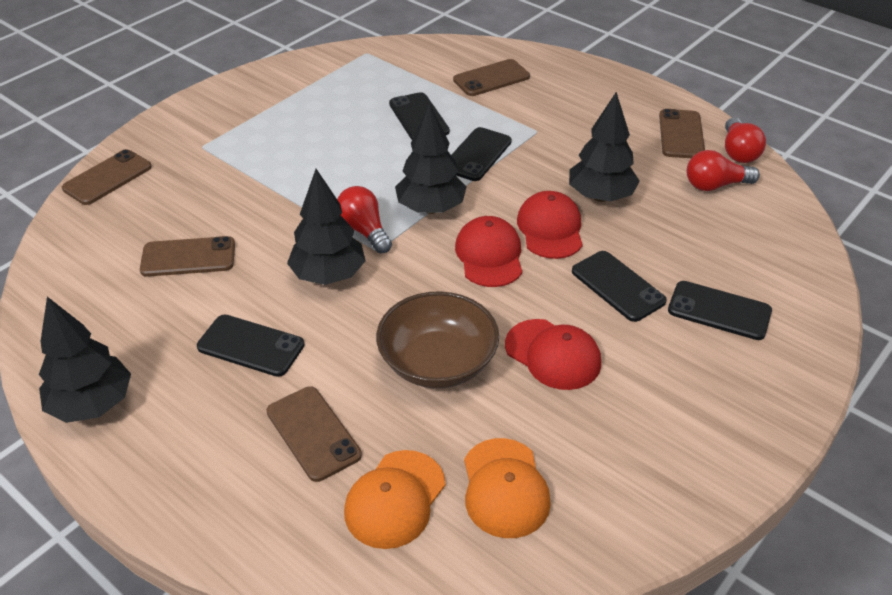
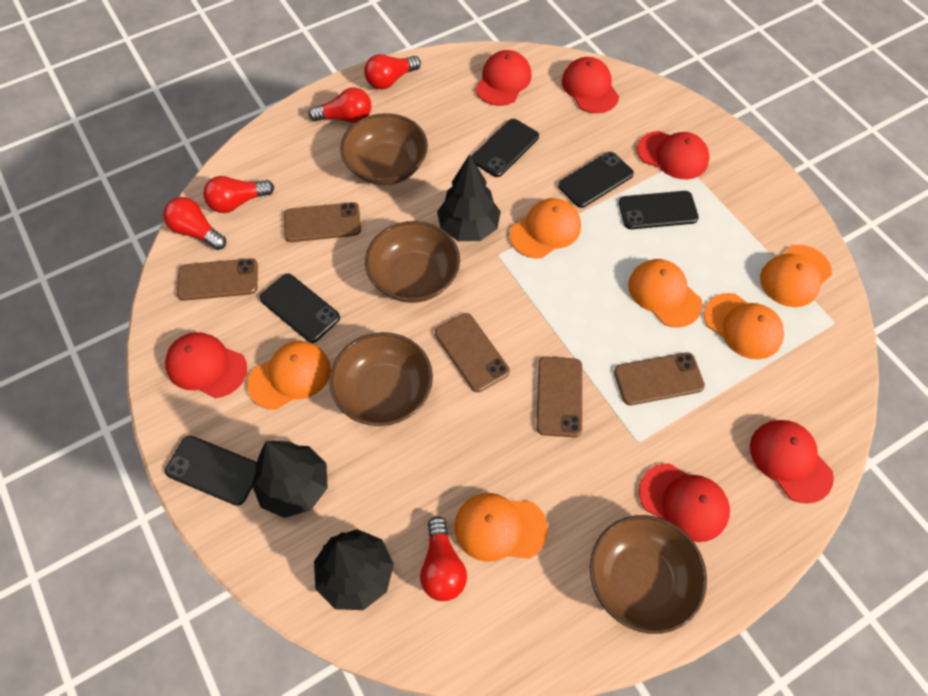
black tree: 4 -> 3
brown bowl: 1 -> 4
orange cap: 2 -> 6
red cap: 3 -> 6
red light bulb: 3 -> 5

